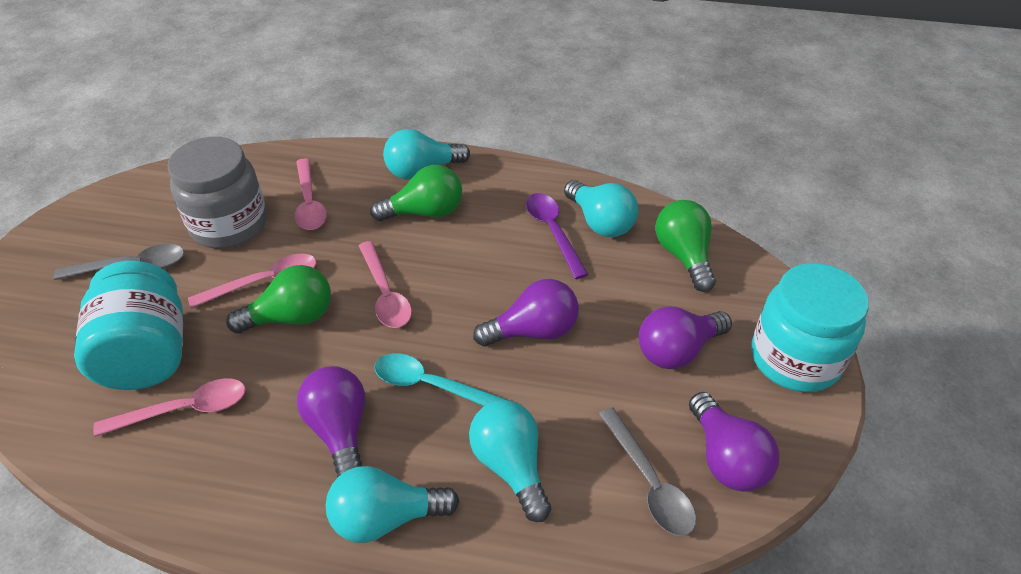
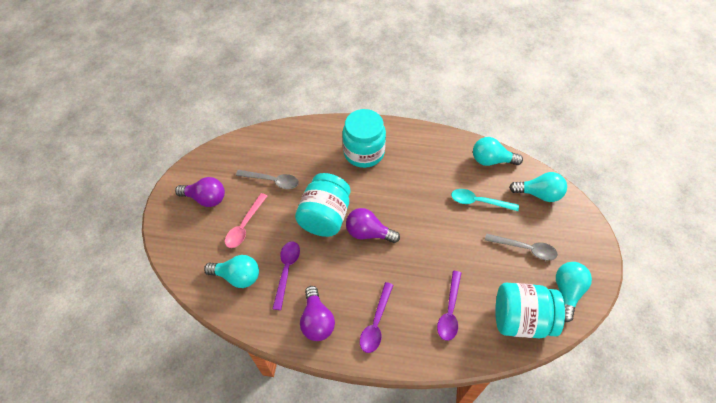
green light bulb: 3 -> 0
grey jar: 1 -> 0
pink spoon: 4 -> 1
purple light bulb: 4 -> 3
purple spoon: 1 -> 3
turquoise jar: 2 -> 3

